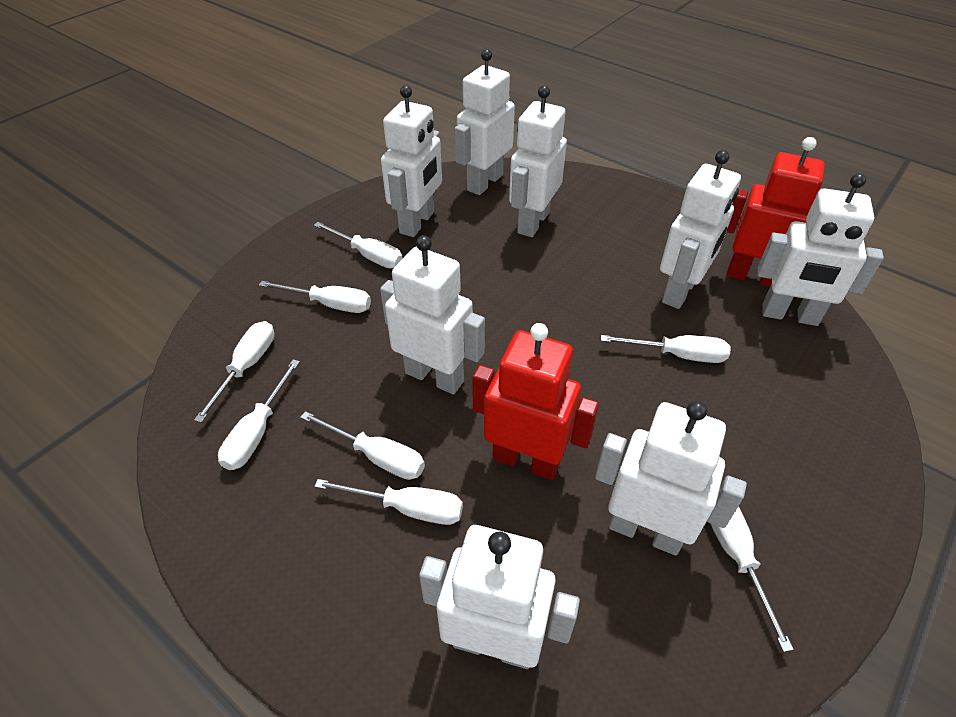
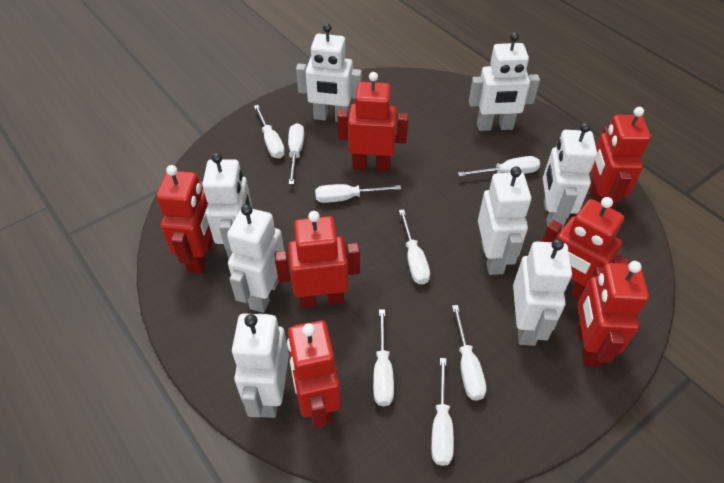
red robot: 2 -> 7

